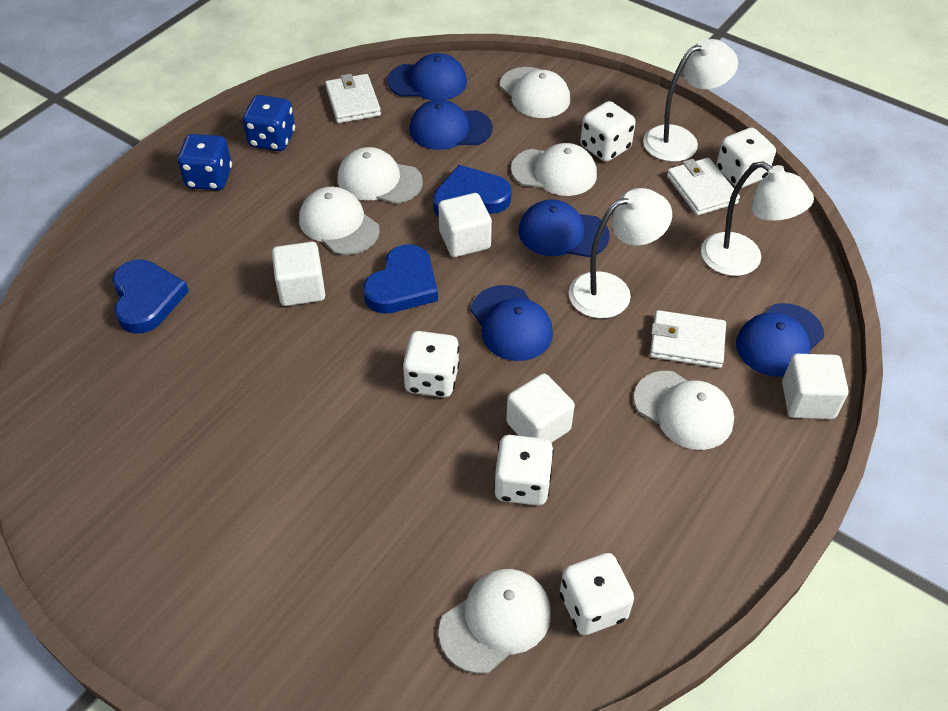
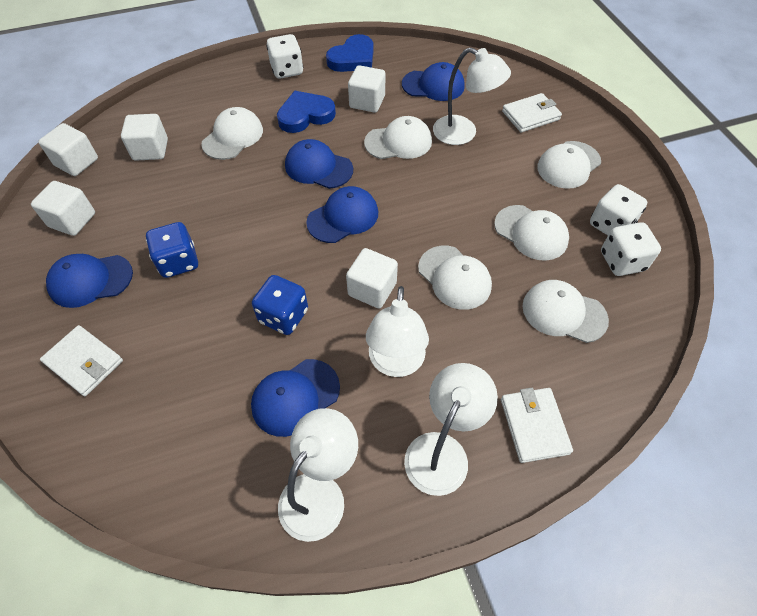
blue heart: 3 -> 2
white cube: 4 -> 5
white dice: 5 -> 3
white lamp: 3 -> 4

